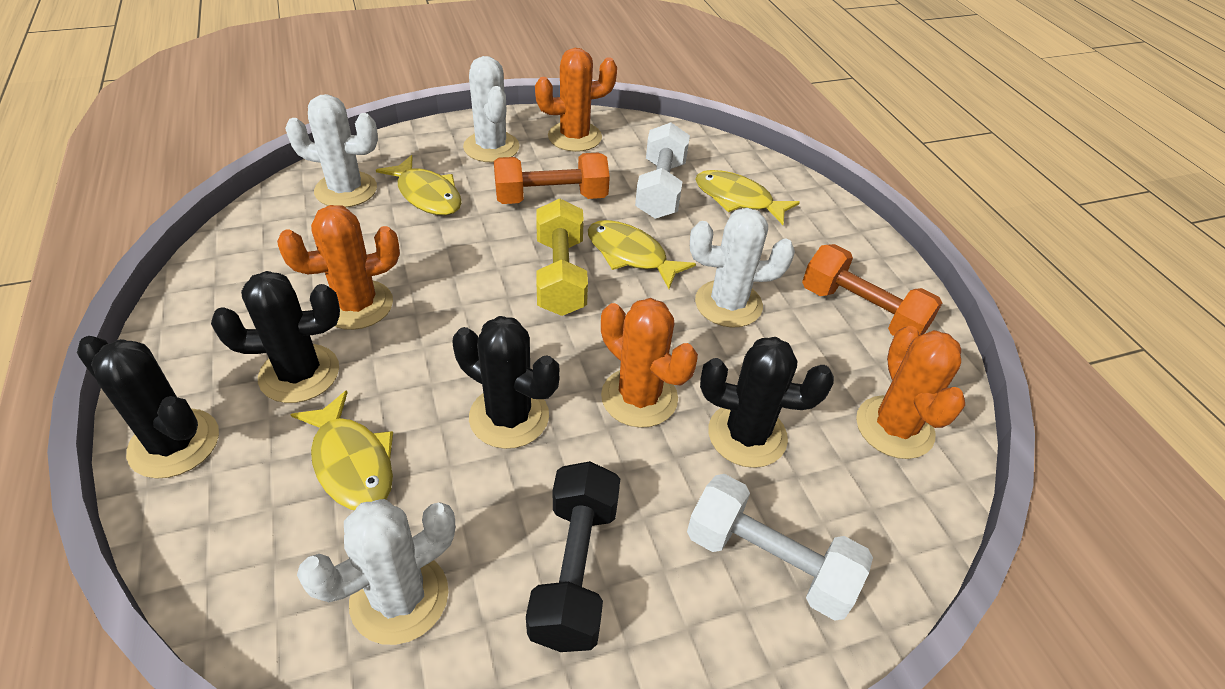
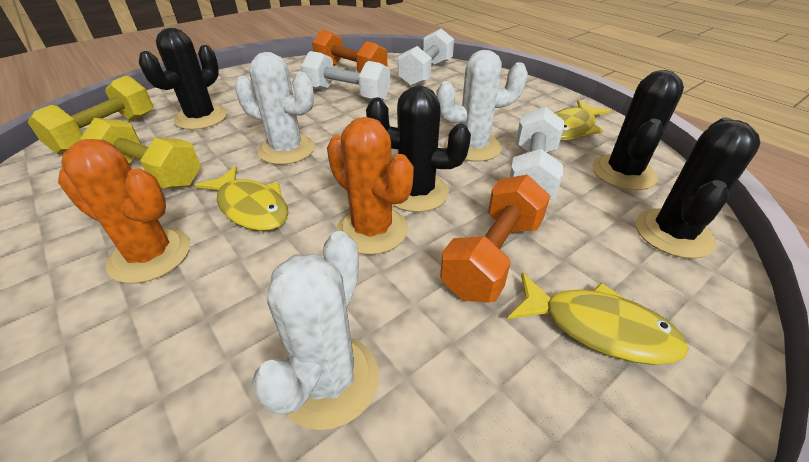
black dumbbell: 1 -> 0
orange cactus: 4 -> 2
white cactus: 4 -> 3
white dumbbell: 2 -> 3
yellow dumbbell: 1 -> 2
yellow fish: 4 -> 3

